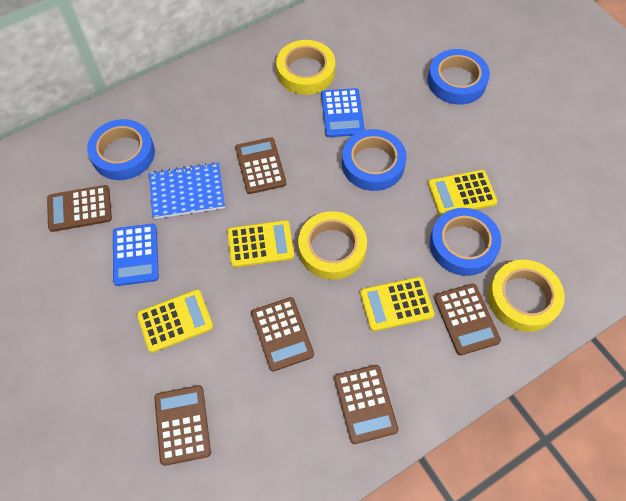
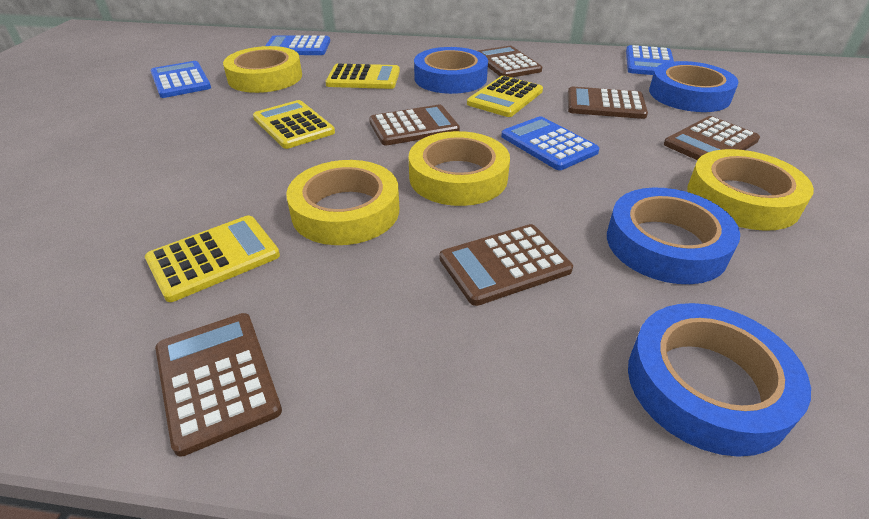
blue calculator: 2 -> 4
blue notebook: 1 -> 0
yellow tape: 3 -> 4

